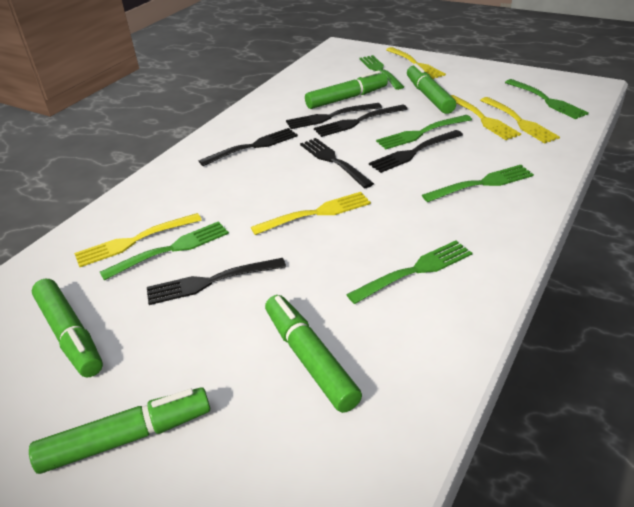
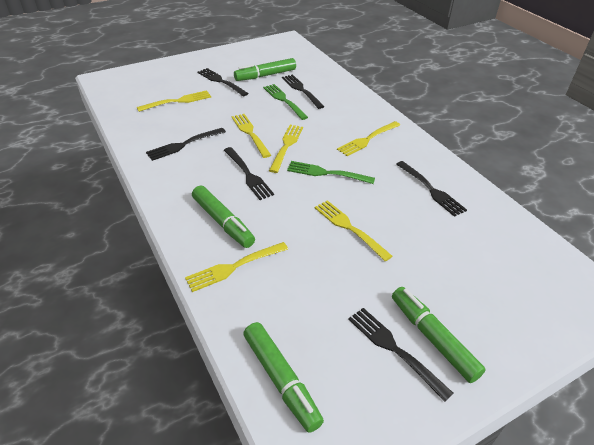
green fork: 6 -> 2
green marker: 5 -> 4
yellow fork: 5 -> 6

